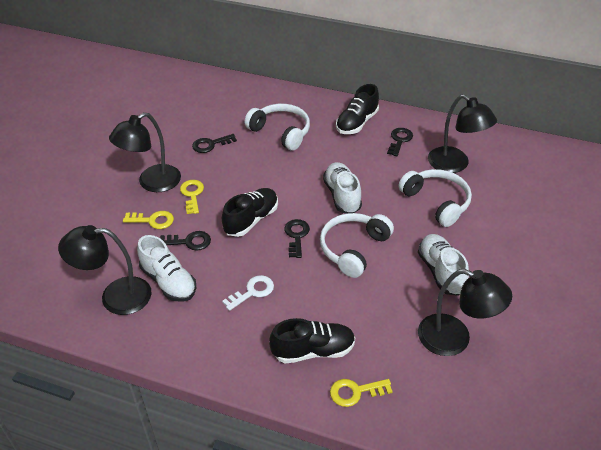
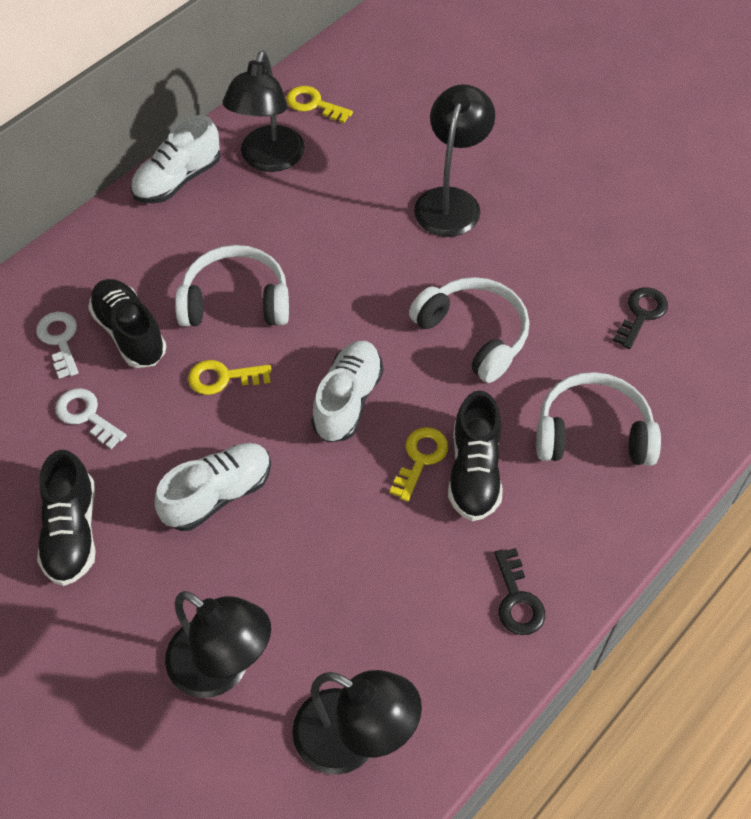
black key: 4 -> 2
white key: 1 -> 2

